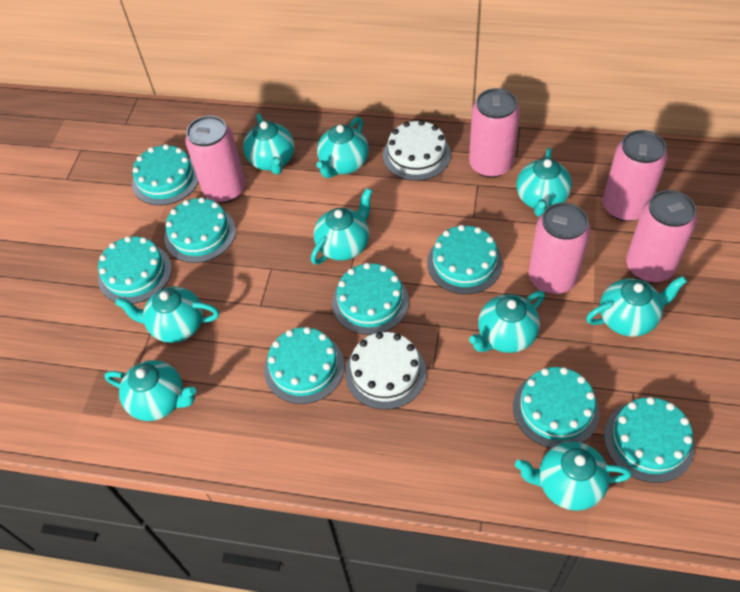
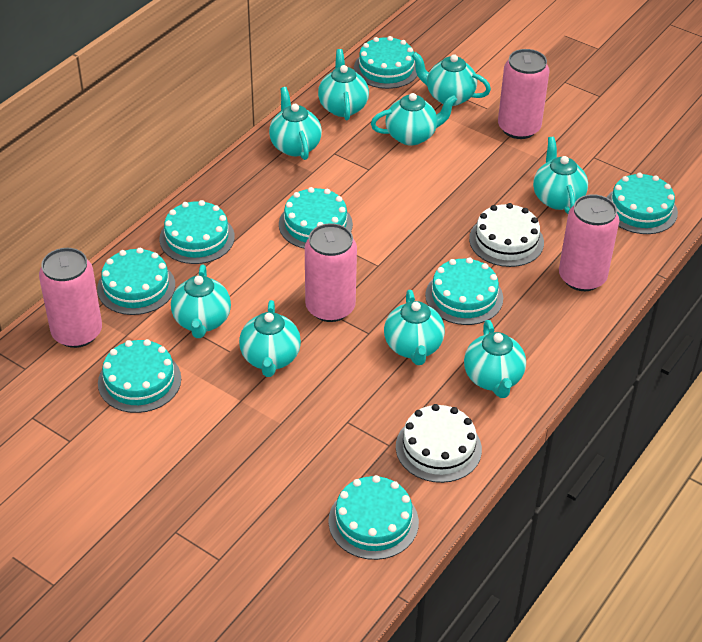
pink can: 5 -> 4

